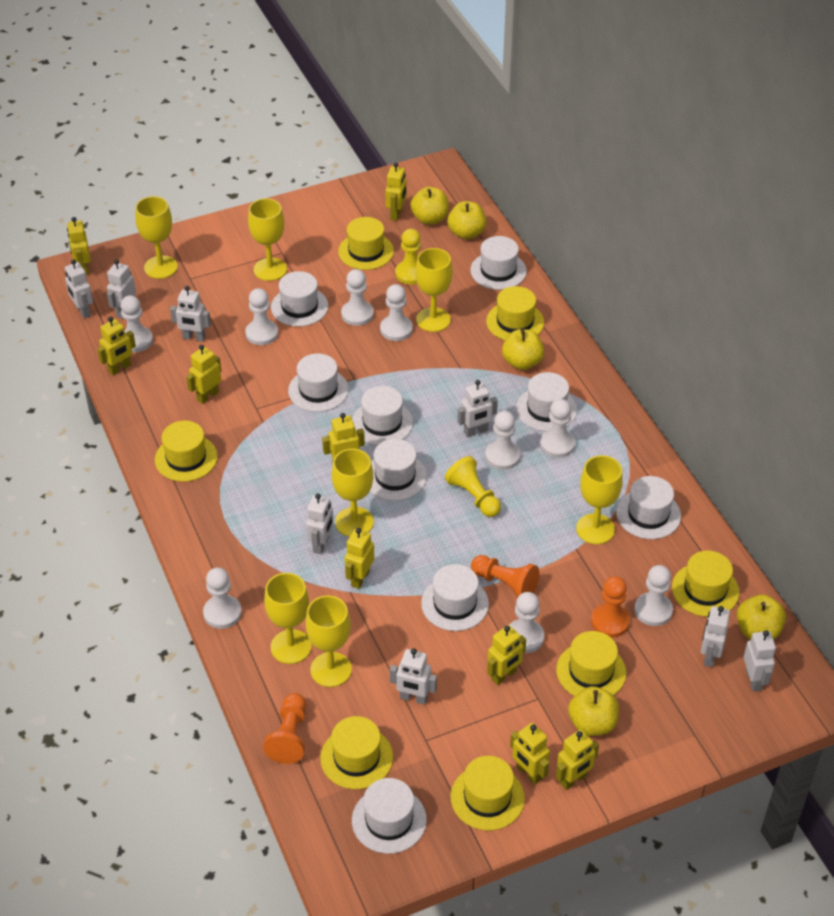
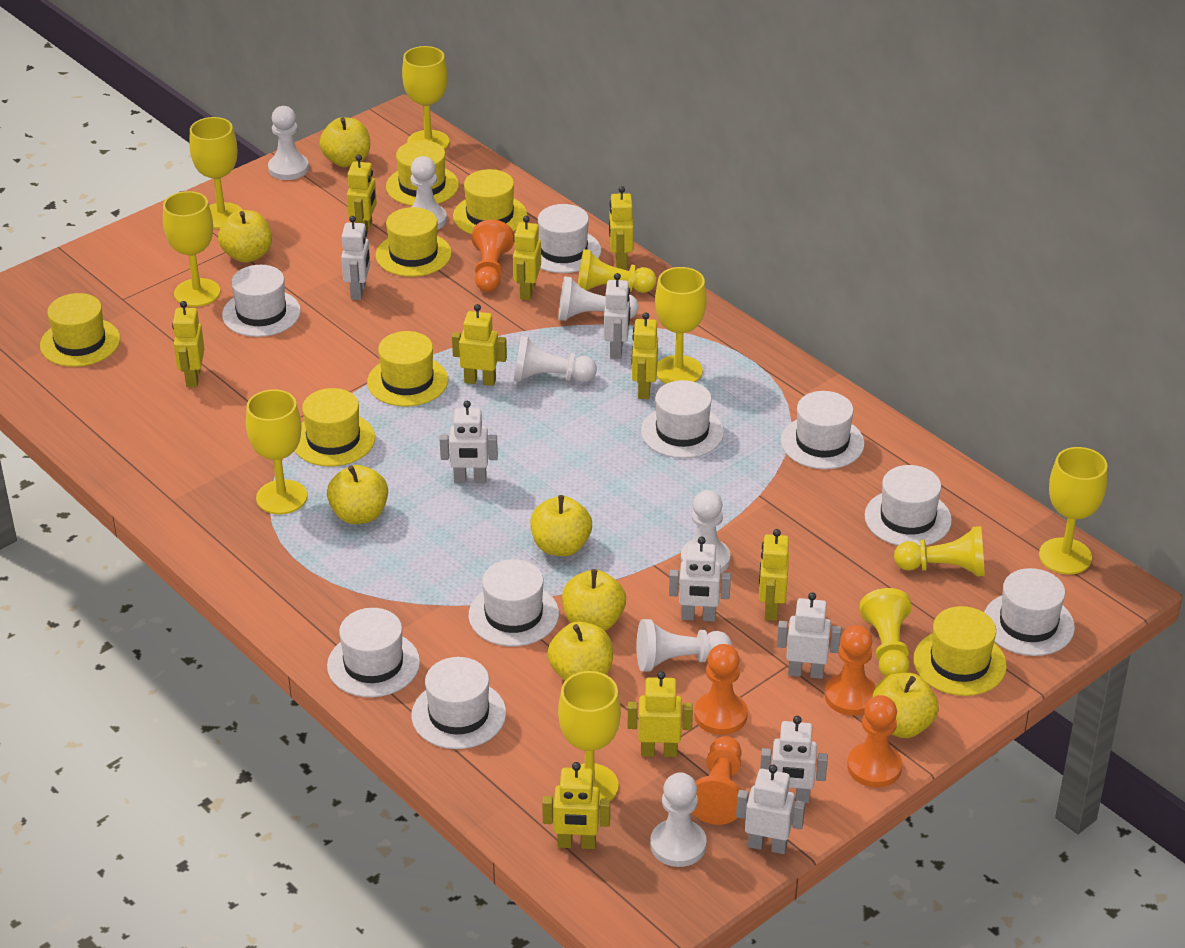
orange pawn: 3 -> 5
white pawn: 9 -> 7
white robot: 8 -> 7
yellow apple: 5 -> 7
yellow pawn: 2 -> 3

